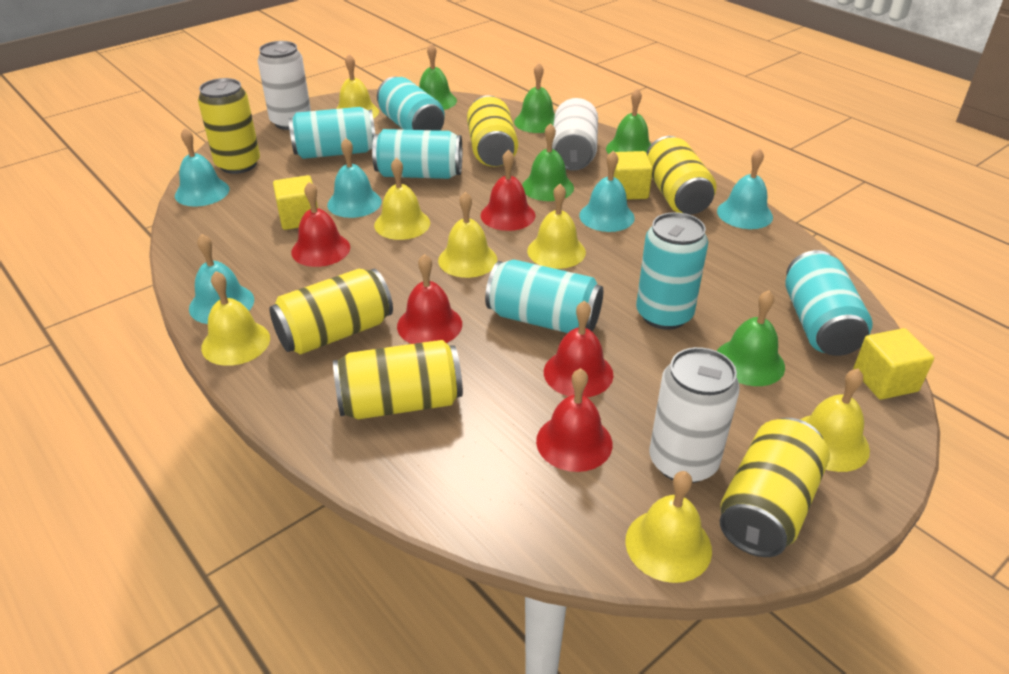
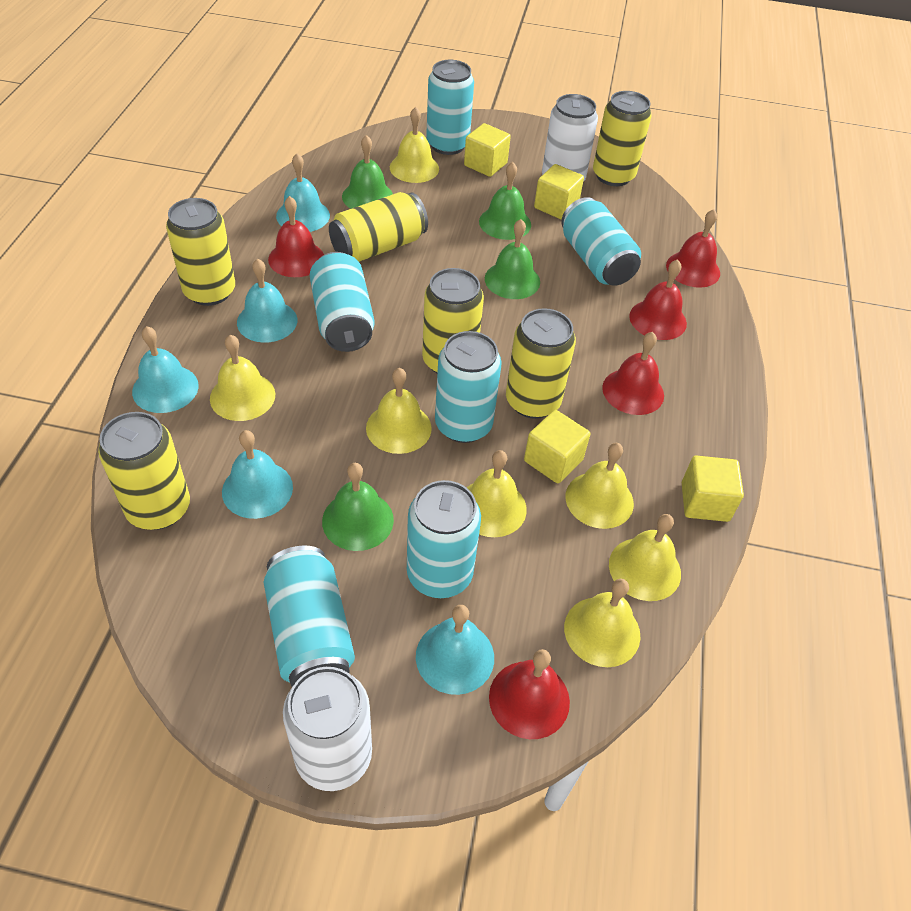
green bell: 5 -> 4
white can: 3 -> 2
yellow cube: 3 -> 4

